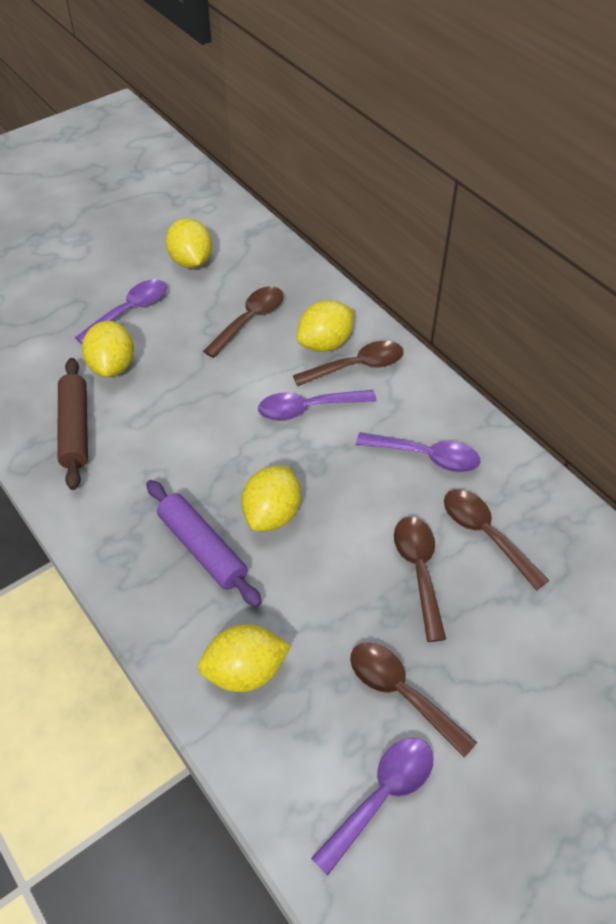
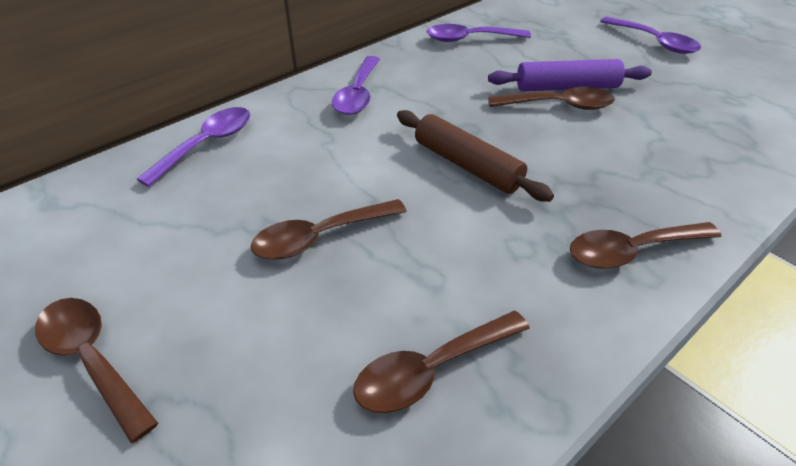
yellow lemon: 5 -> 0

